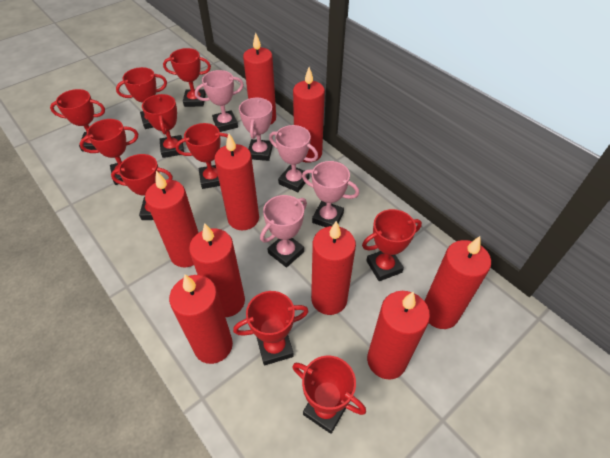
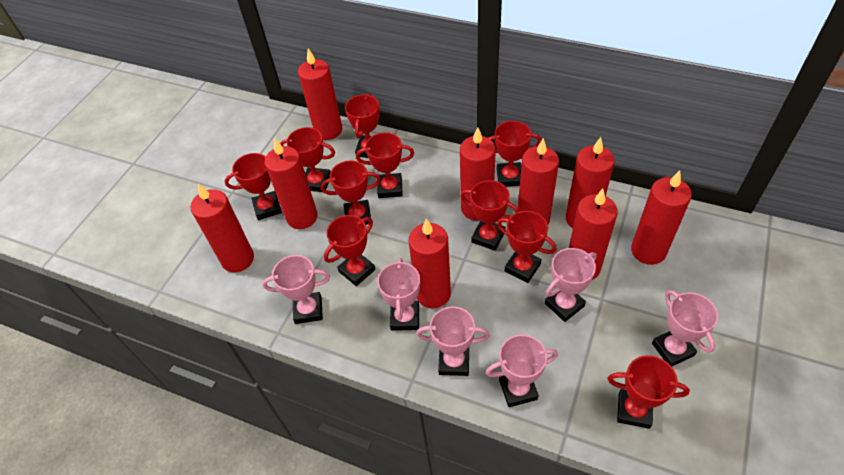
pink trophy: 5 -> 6

